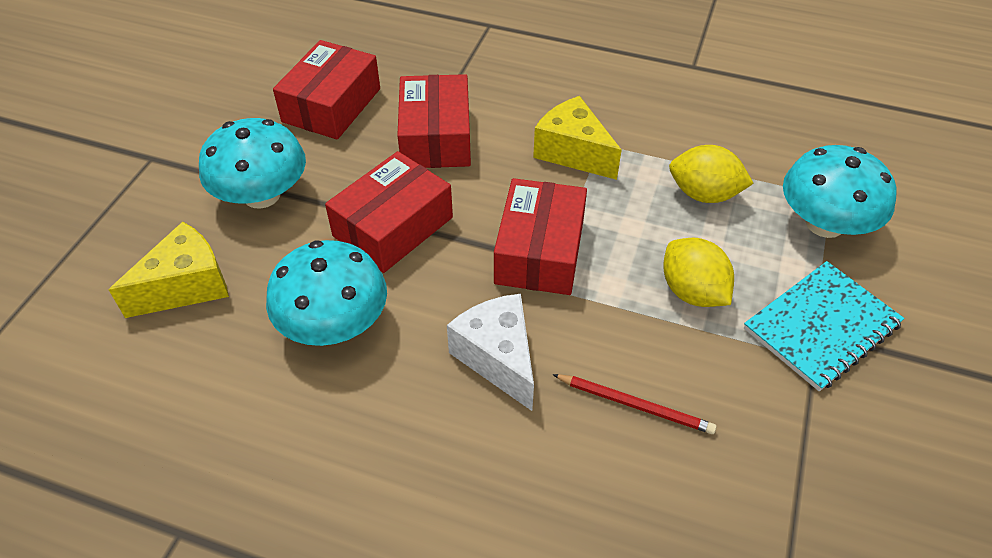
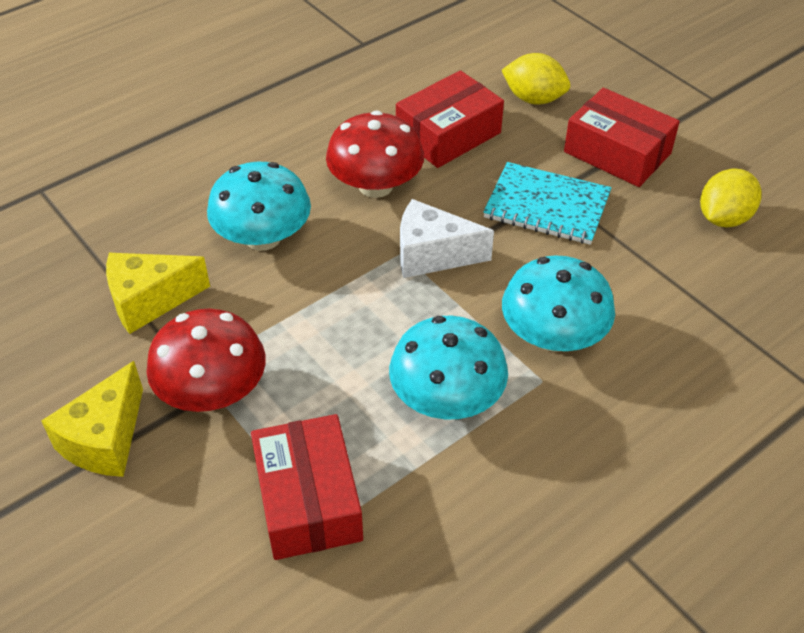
red box: 4 -> 3
red mushroom: 0 -> 2
red pencil: 1 -> 0

